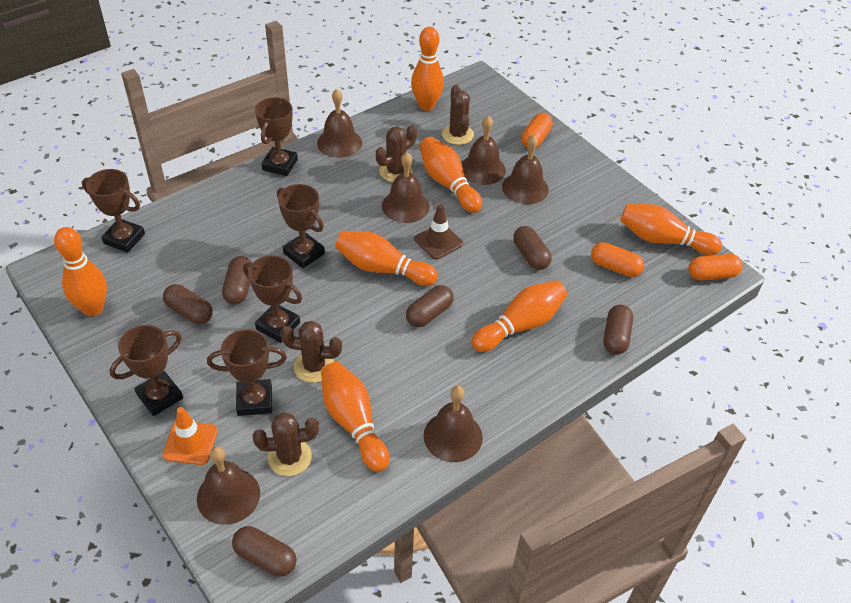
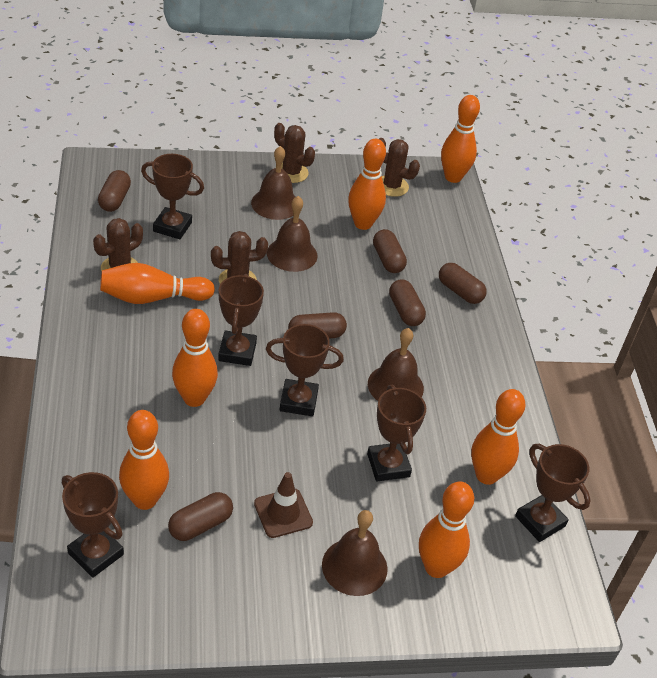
brown bell: 6 -> 4
orange capsule: 3 -> 0
orange traffic cone: 1 -> 0

